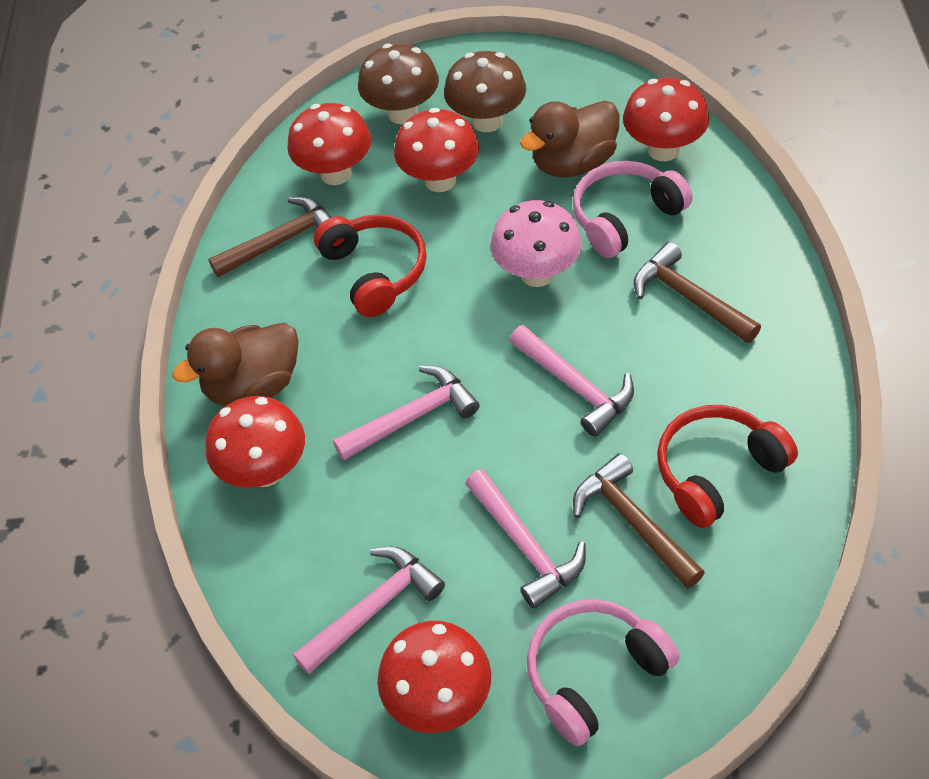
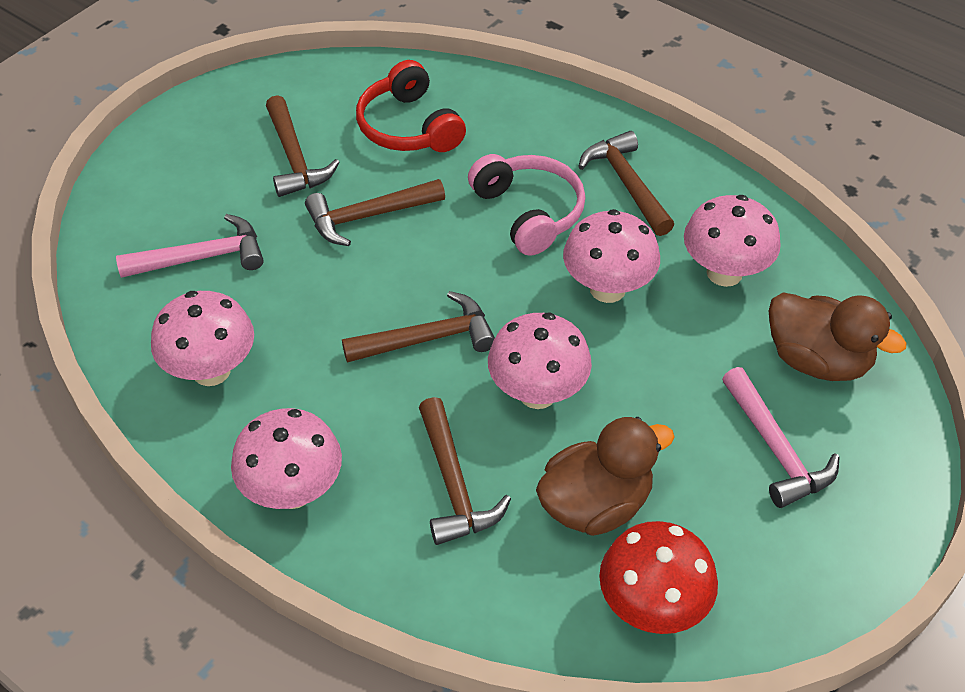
brown hammer: 3 -> 5
brown mushroom: 2 -> 0
pink hammer: 4 -> 2
pink headphones: 2 -> 1
pink mushroom: 1 -> 5
red headphones: 2 -> 1
red mushroom: 5 -> 1

